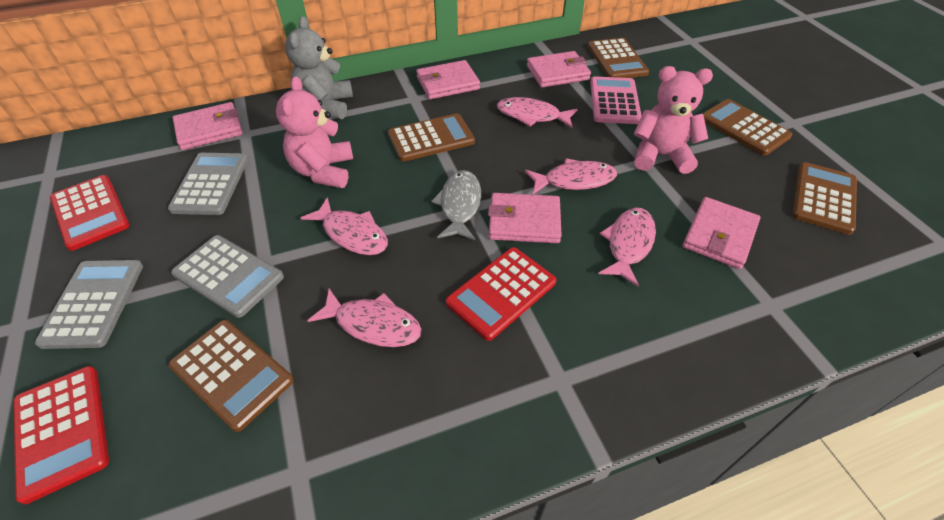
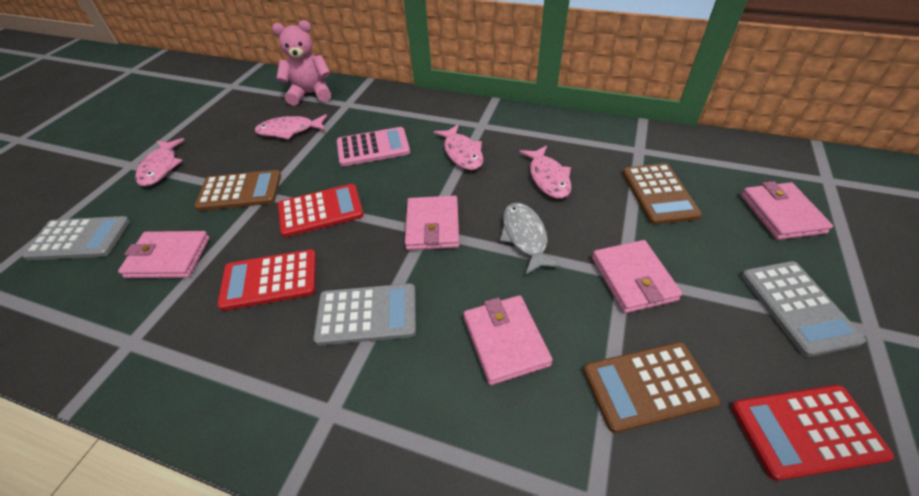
brown calculator: 5 -> 3
grey teddy bear: 1 -> 0
pink fish: 5 -> 4
pink teddy bear: 2 -> 1

